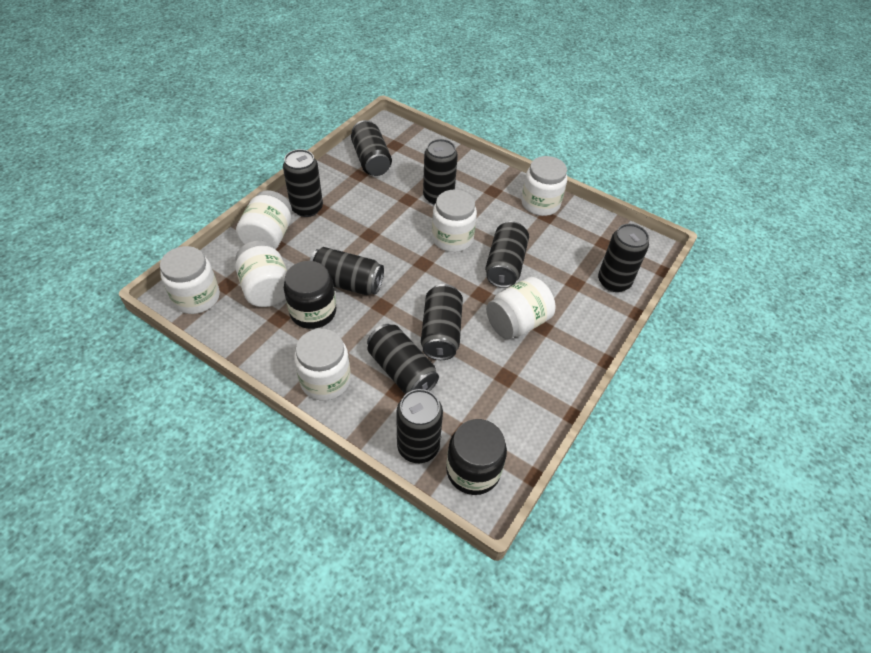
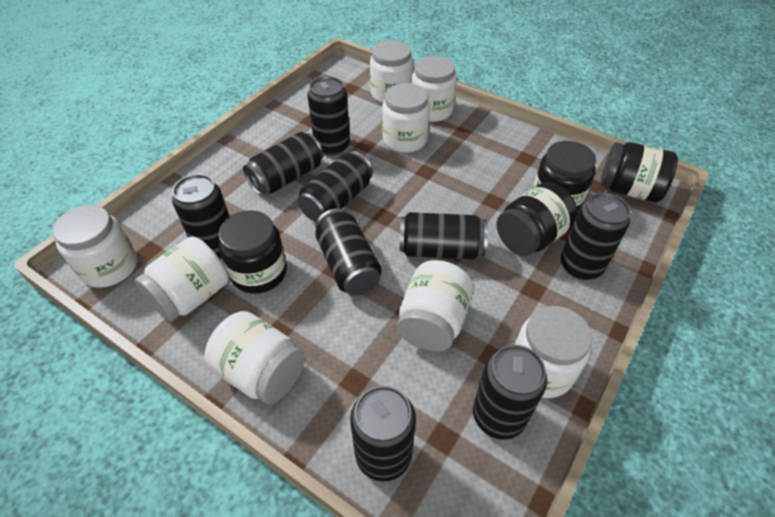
black jar: 2 -> 4
white jar: 7 -> 8

